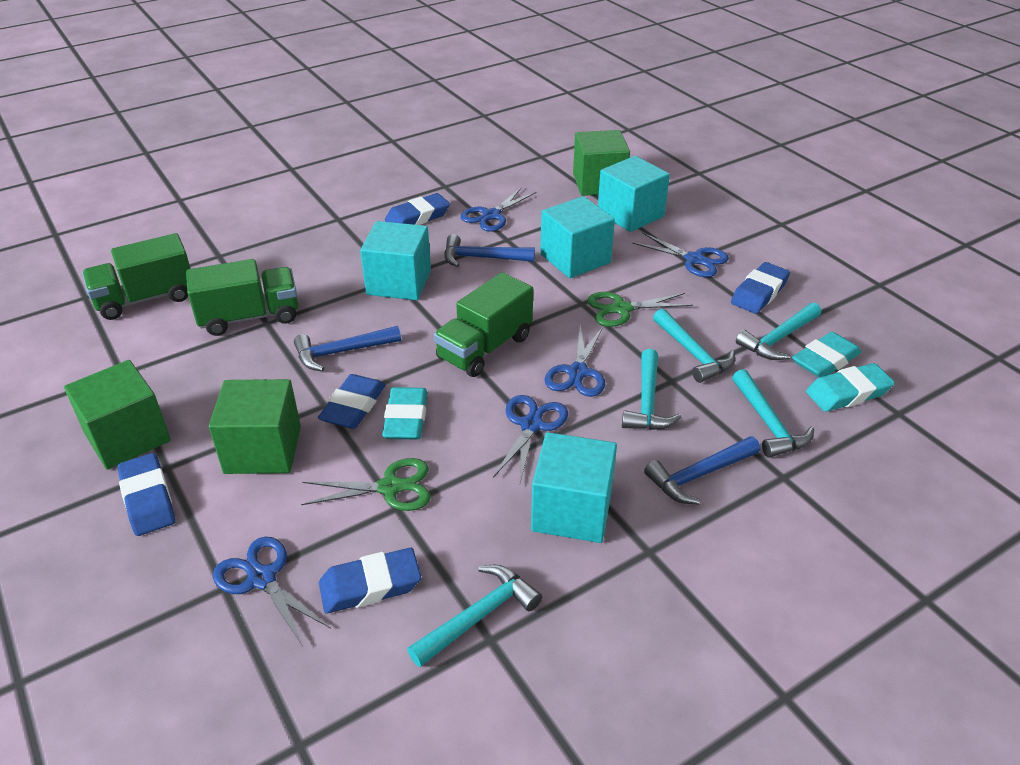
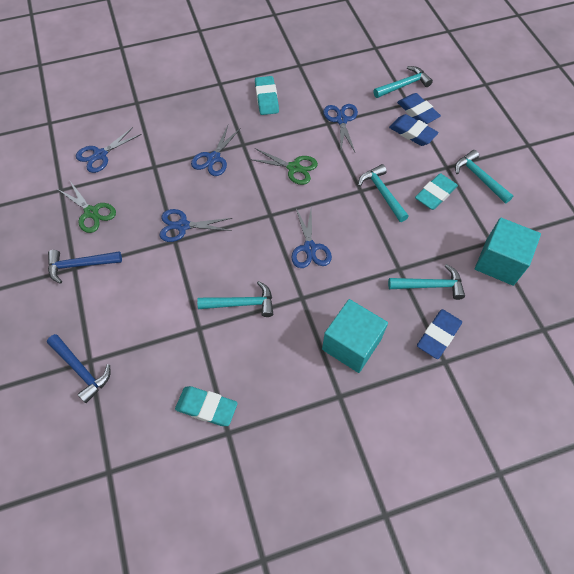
blue eraser: 5 -> 3
blue hammer: 3 -> 2
green cube: 3 -> 0
green truck: 3 -> 0
turquoise cube: 4 -> 2

